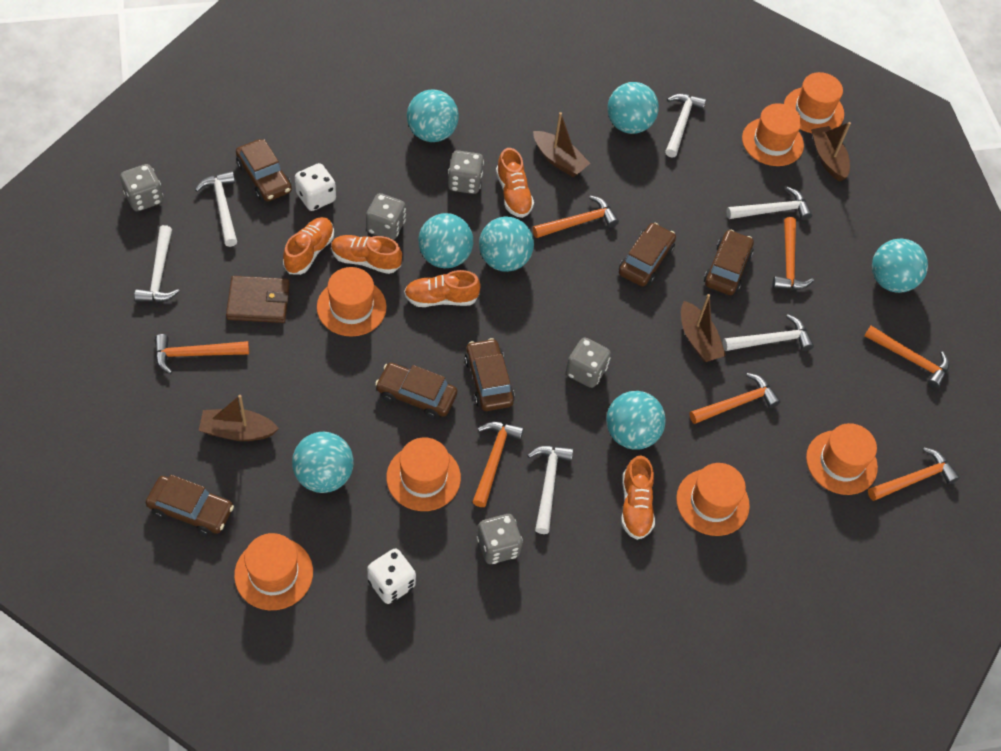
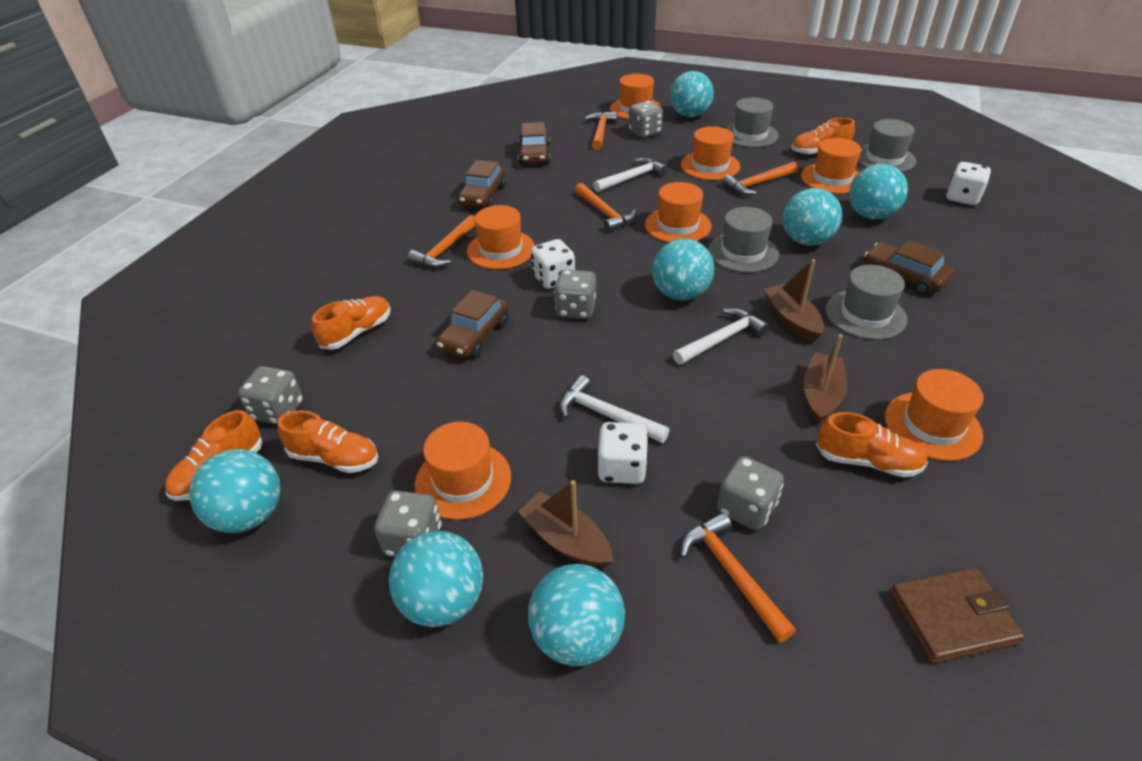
brown boat: 4 -> 3
brown car: 6 -> 4
grey hat: 0 -> 4
orange hammer: 7 -> 5
white dice: 2 -> 3
white hammer: 6 -> 3

